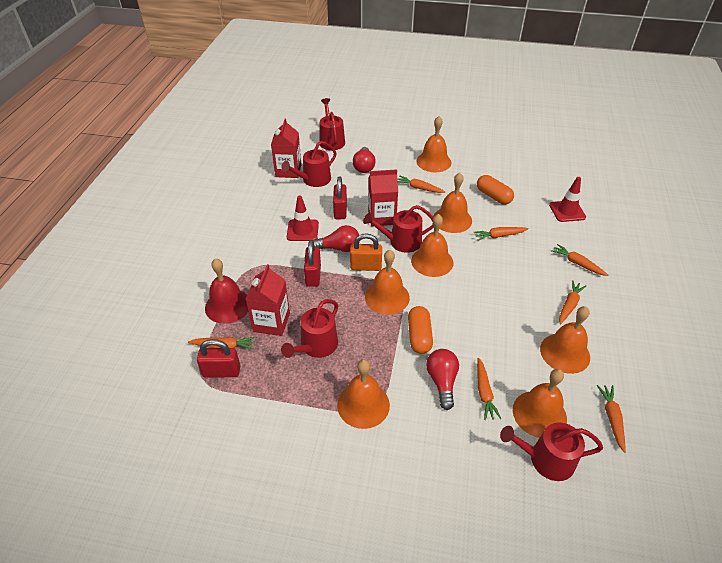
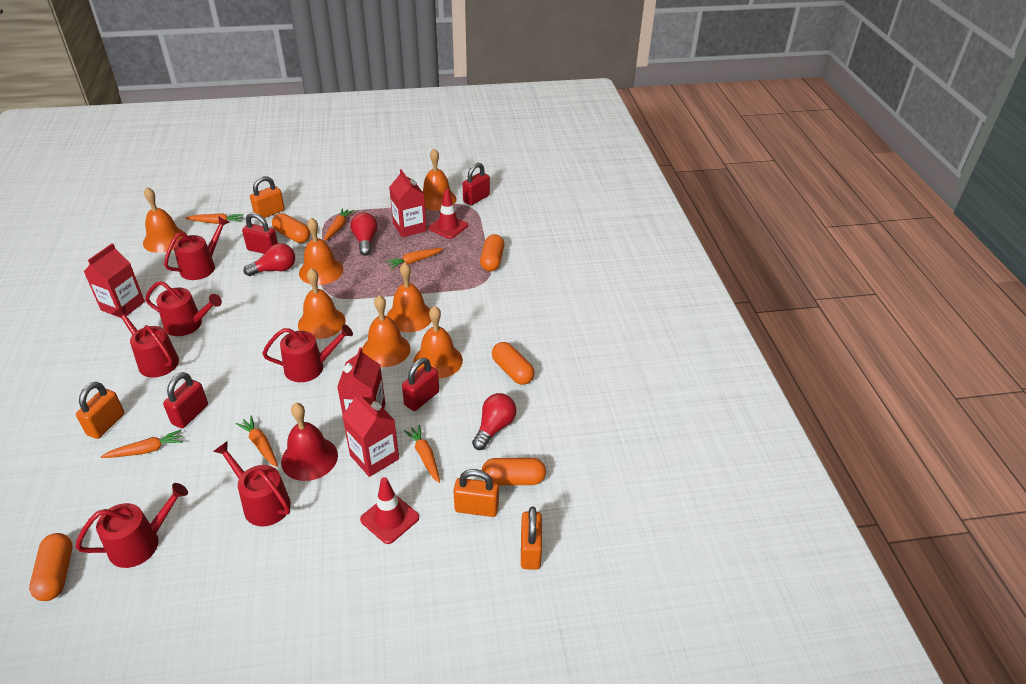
orange capsule: 2 -> 5
orange carrot: 7 -> 6
orange padlock: 1 -> 4
red carton: 3 -> 4
red padlock: 3 -> 4
red watering can: 5 -> 6

